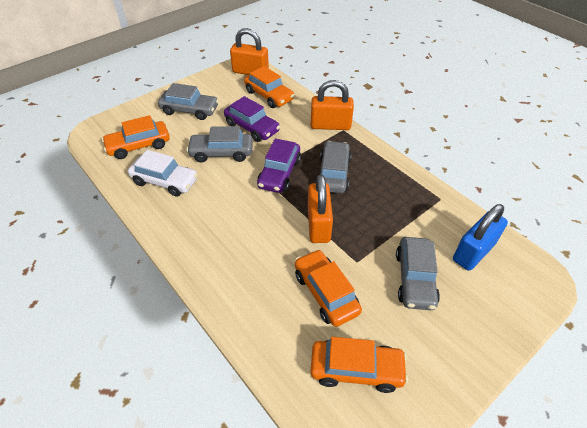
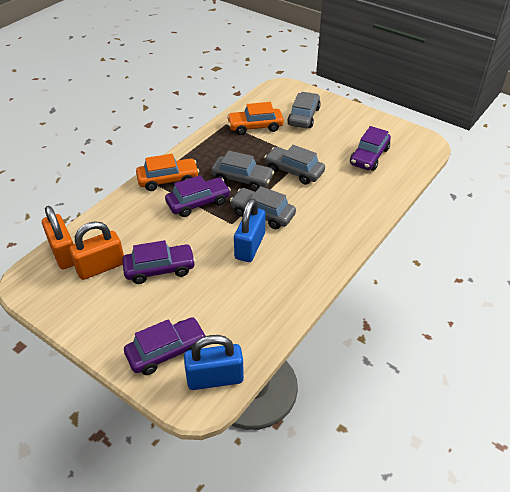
blue padlock: 1 -> 2
orange car: 4 -> 2
orange padlock: 3 -> 2
purple car: 2 -> 4
white car: 1 -> 0

